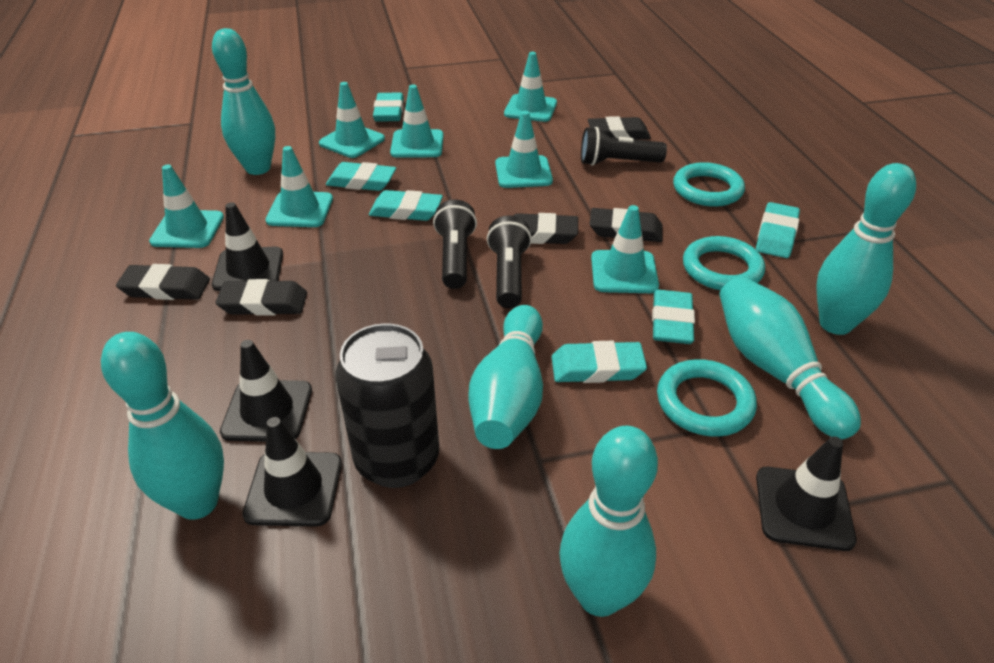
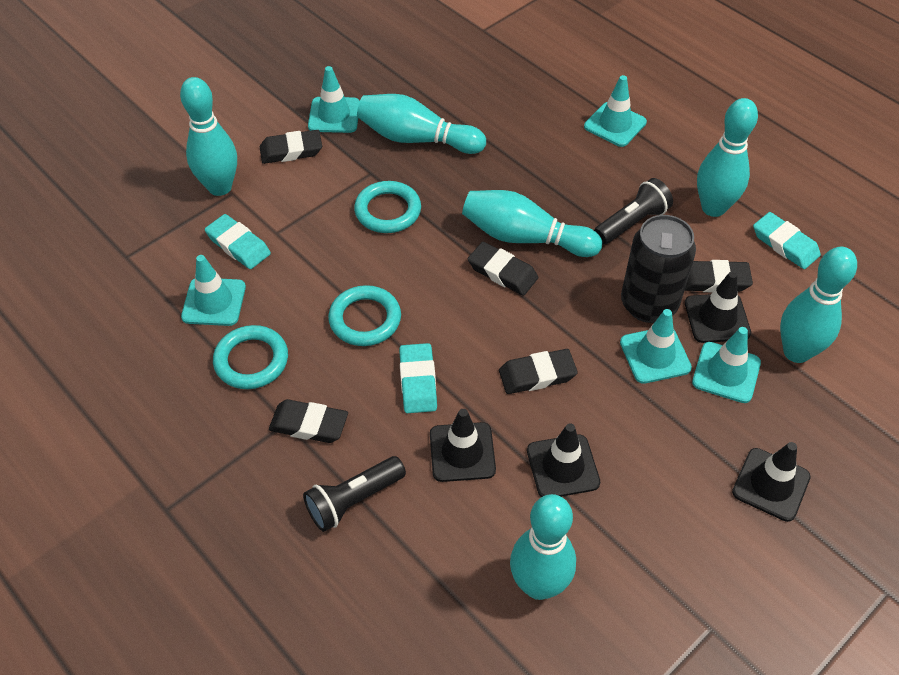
black flashlight: 3 -> 2
turquoise eraser: 6 -> 3
turquoise traffic cone: 7 -> 5

